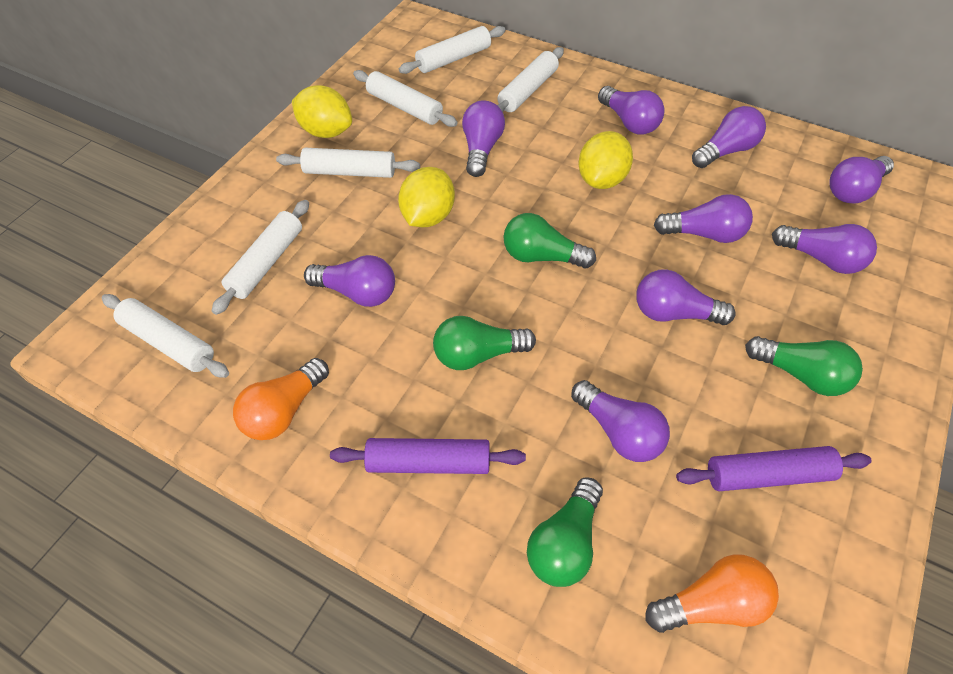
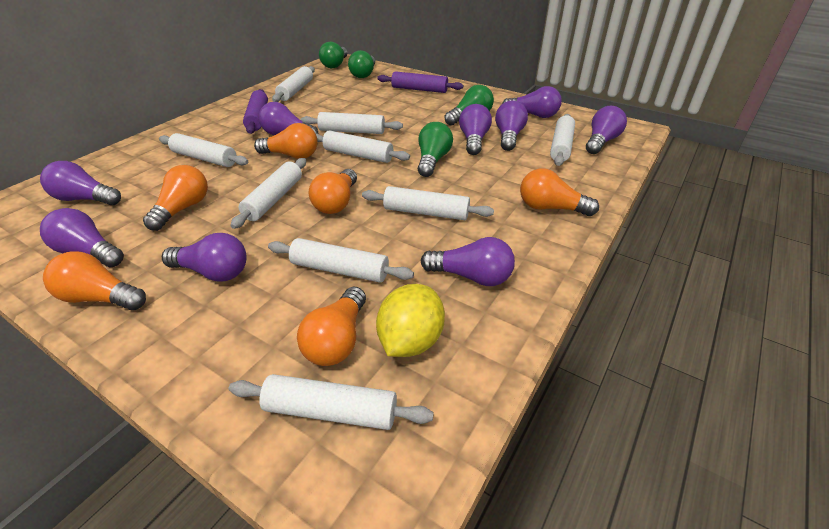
orange light bulb: 2 -> 6
white rolling pin: 6 -> 9
yellow lemon: 3 -> 1

